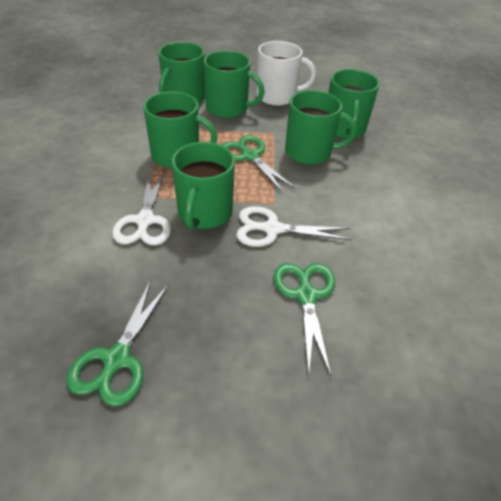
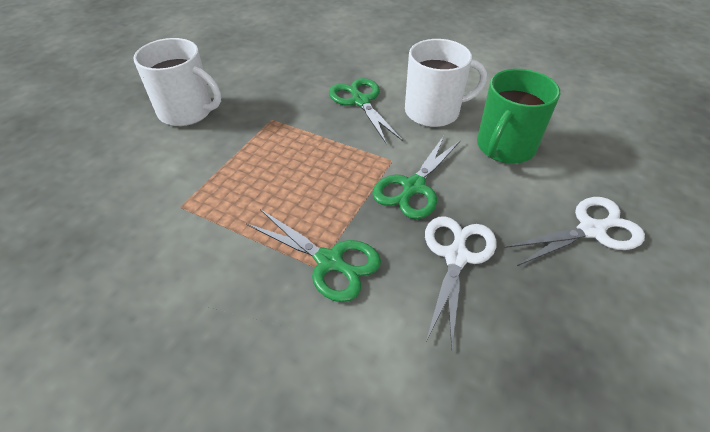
green mug: 6 -> 1
white mug: 1 -> 2

